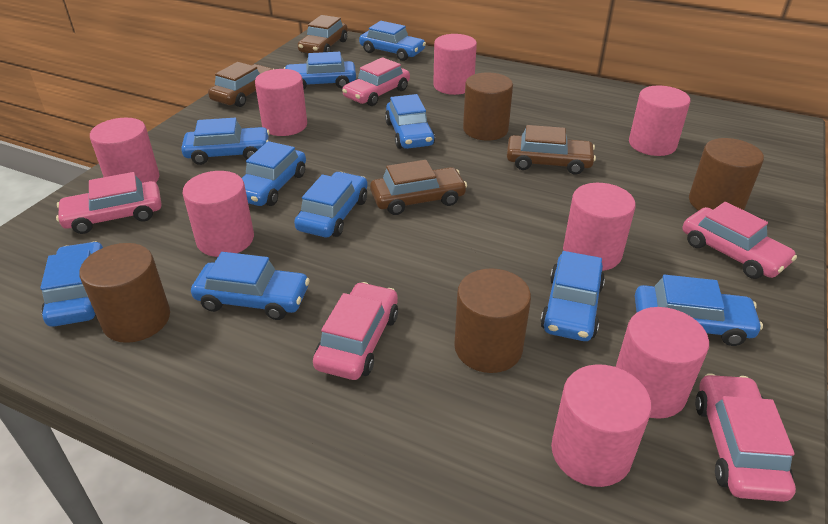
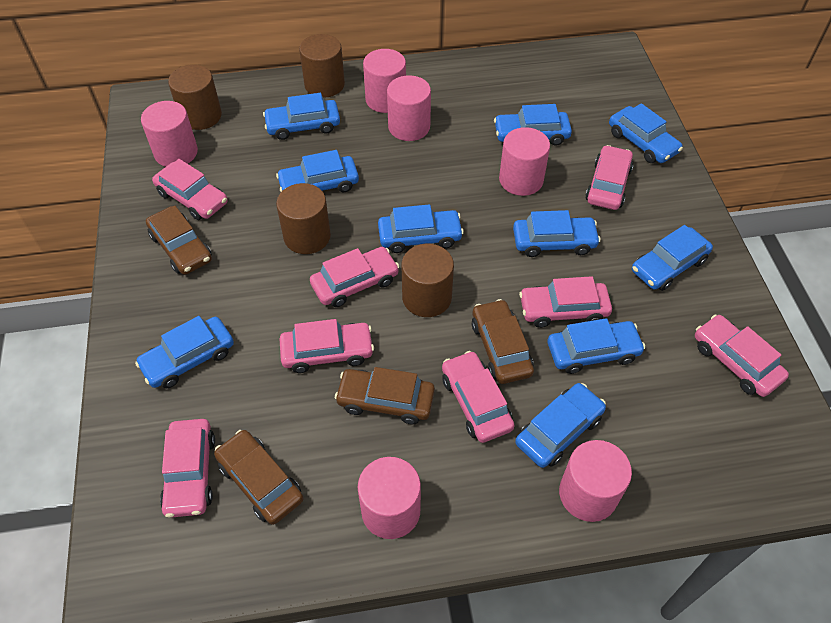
pink car: 5 -> 8
pink cylinder: 8 -> 6

